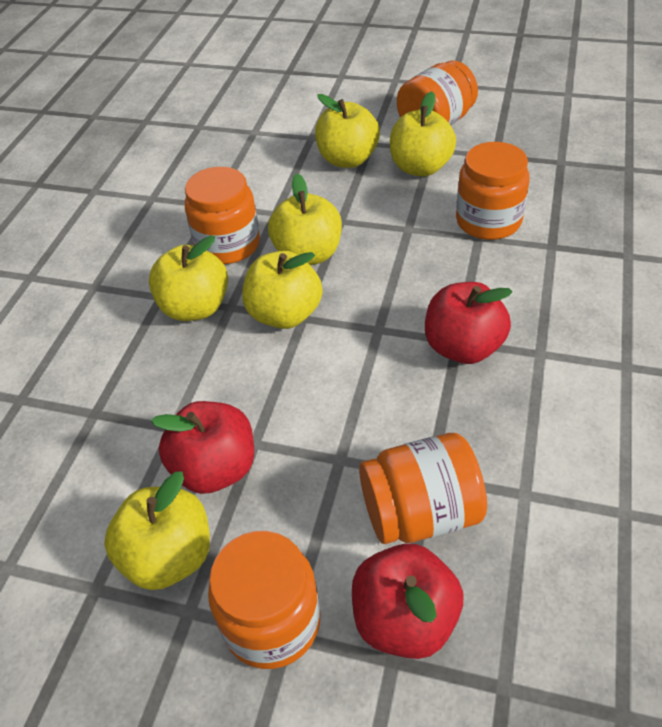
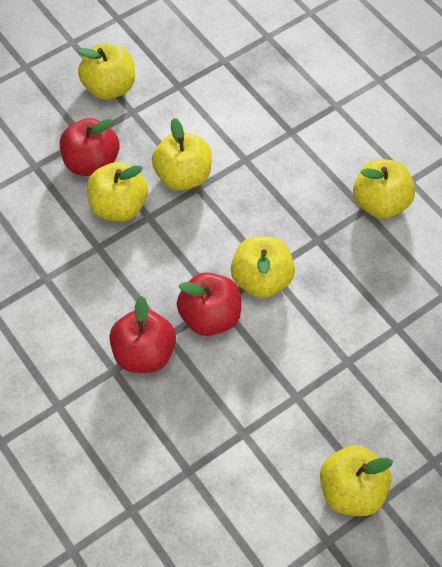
orange jar: 5 -> 0

